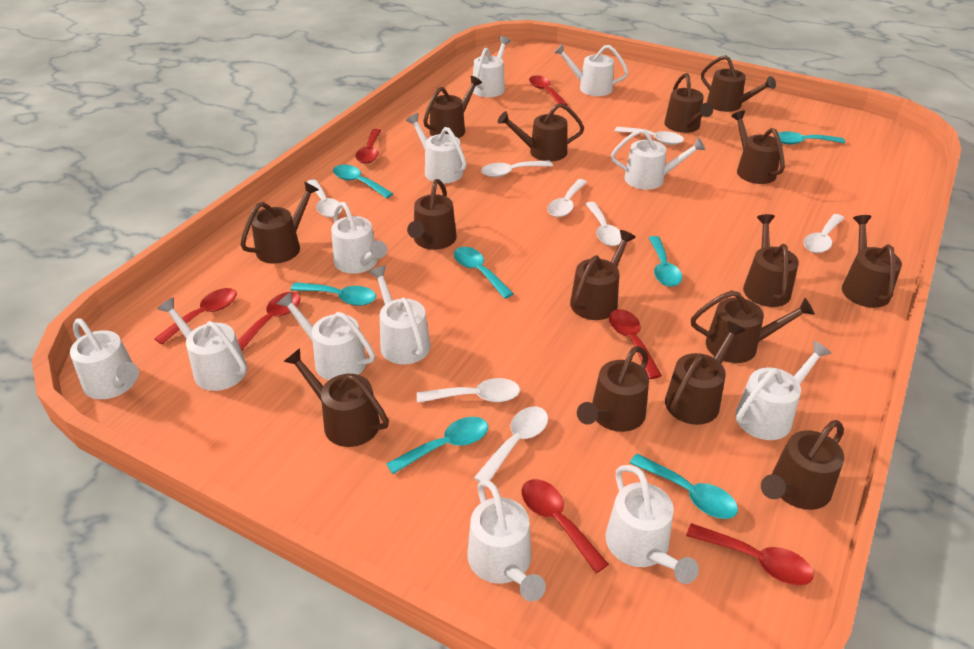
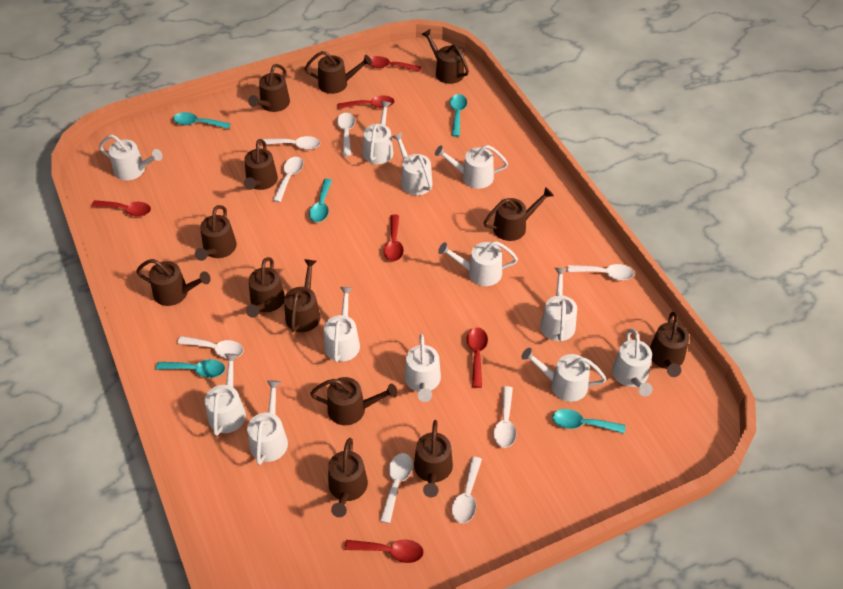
brown watering can: 15 -> 13
red spoon: 7 -> 6
turquoise spoon: 7 -> 5

